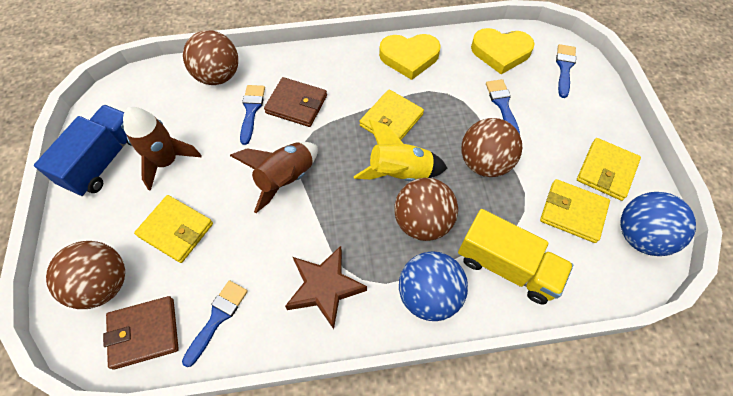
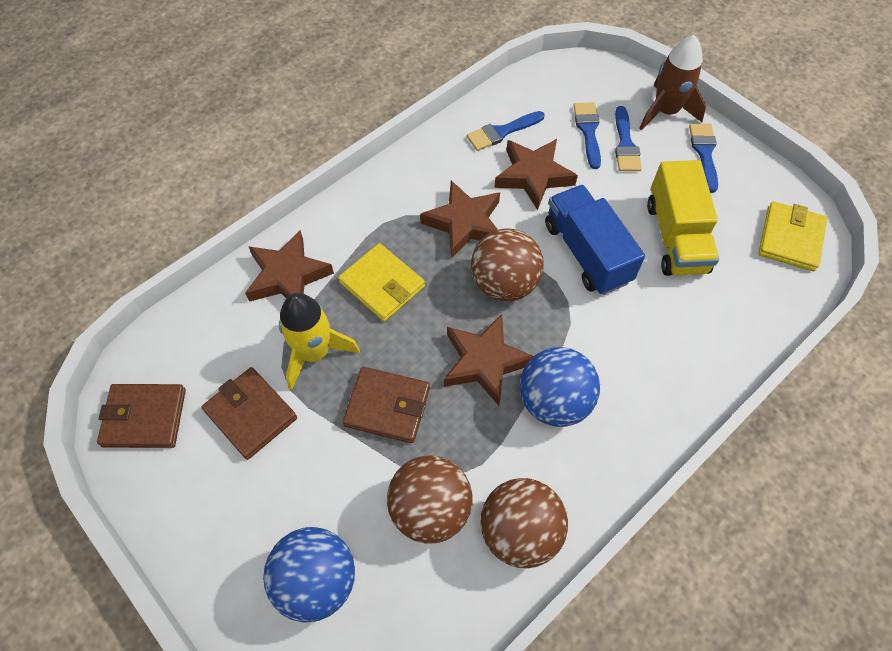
brown ball: 4 -> 3
brown rocket: 2 -> 1
brown star: 1 -> 4
brown wallet: 2 -> 3
yellow heart: 2 -> 0
yellow wallet: 4 -> 2

